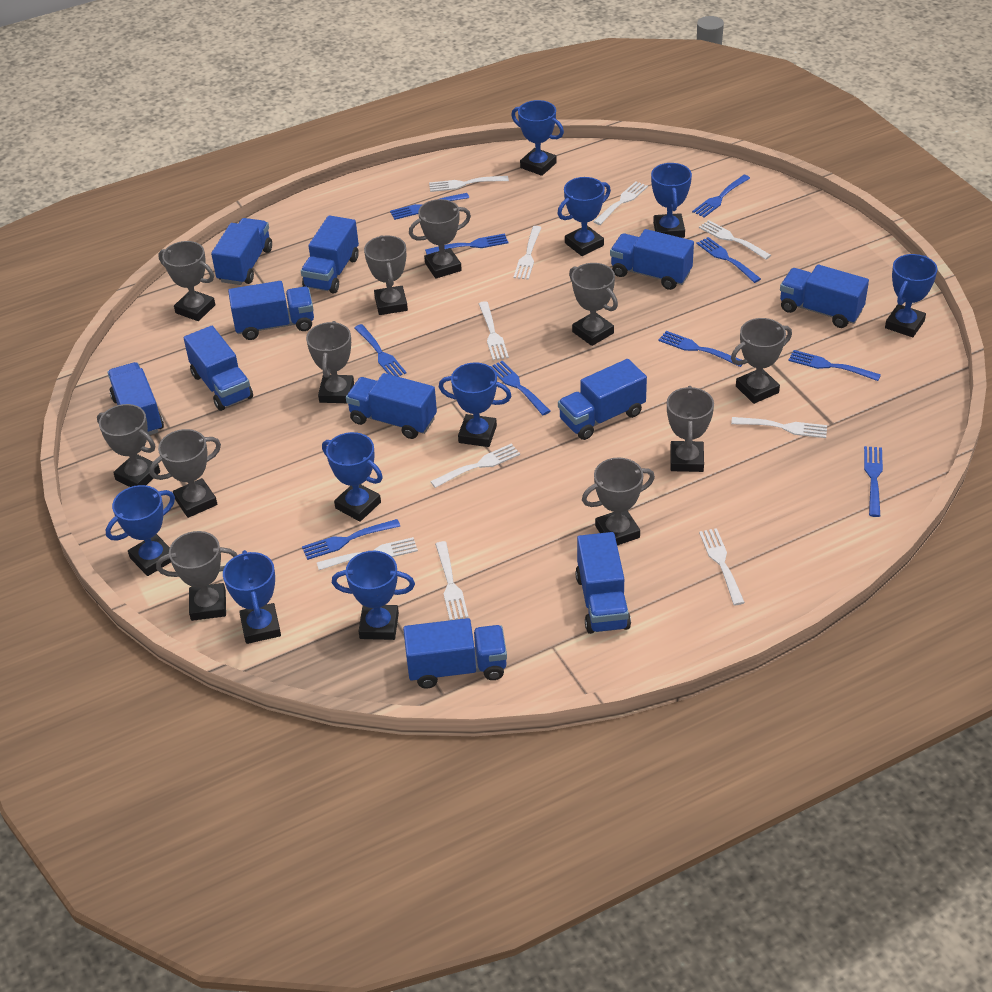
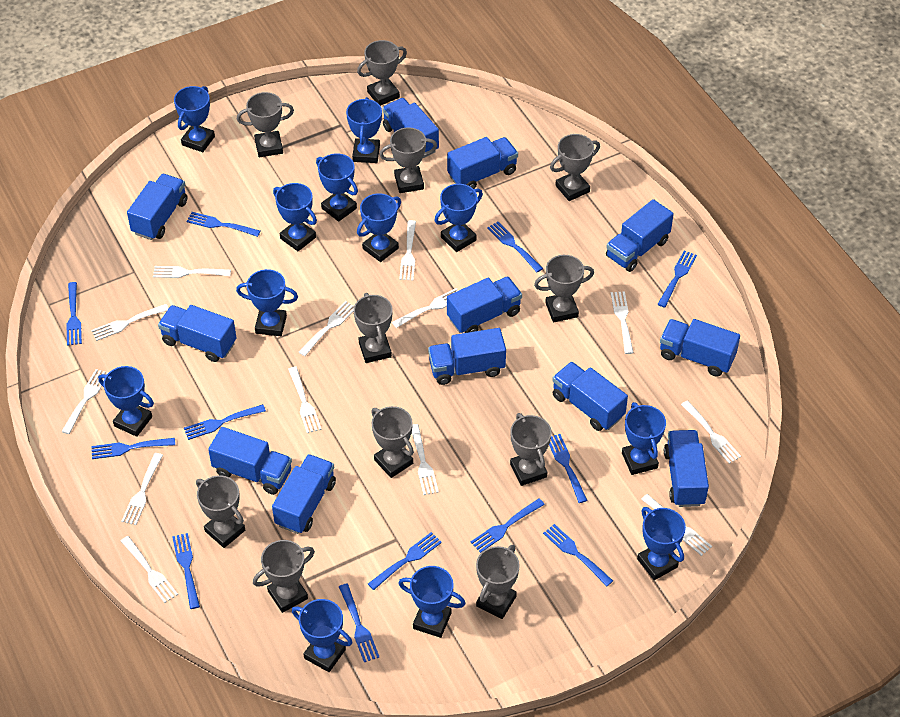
blue fork: 10 -> 12
blue trophy: 9 -> 12
blue truck: 11 -> 12
white fork: 10 -> 13

